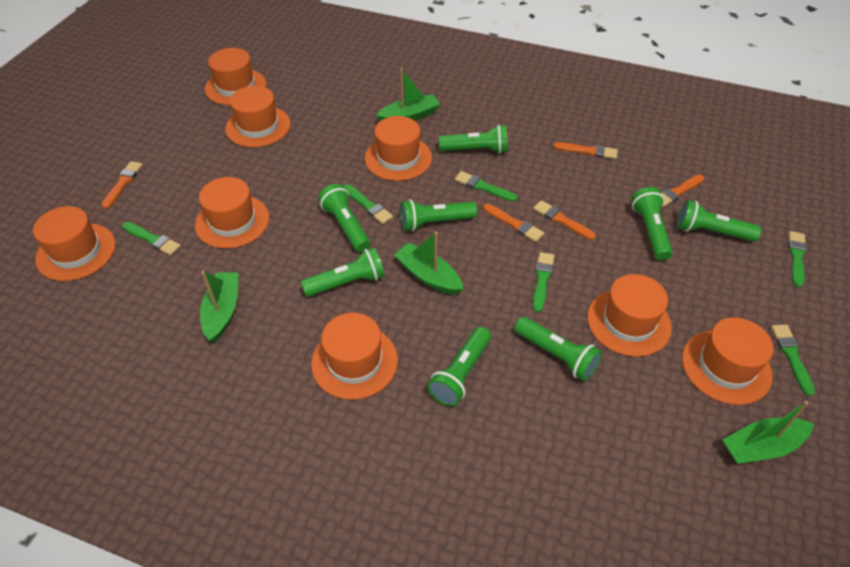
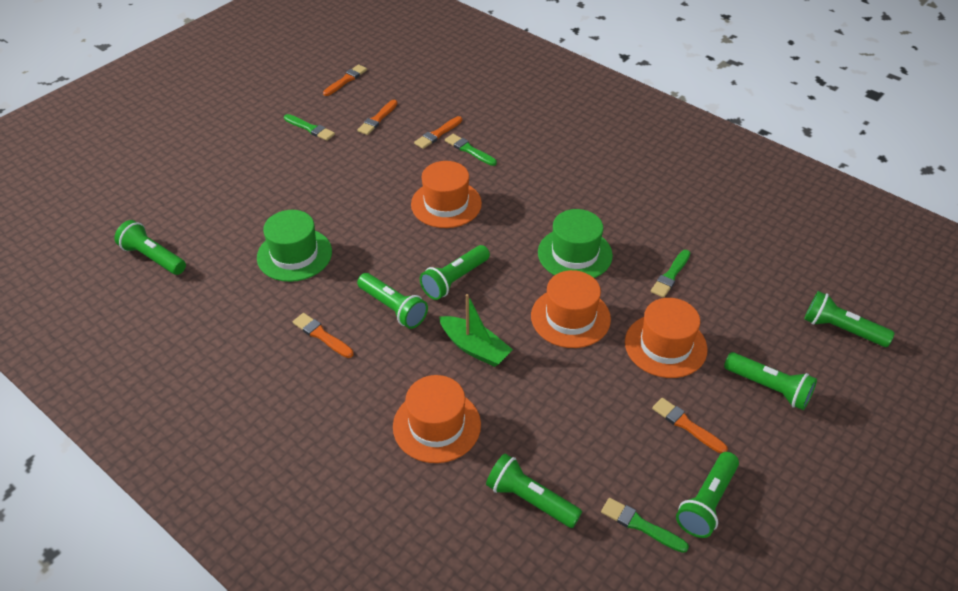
green boat: 4 -> 1
green brush: 6 -> 4
green flashlight: 8 -> 7
green hat: 0 -> 2
orange hat: 8 -> 4

